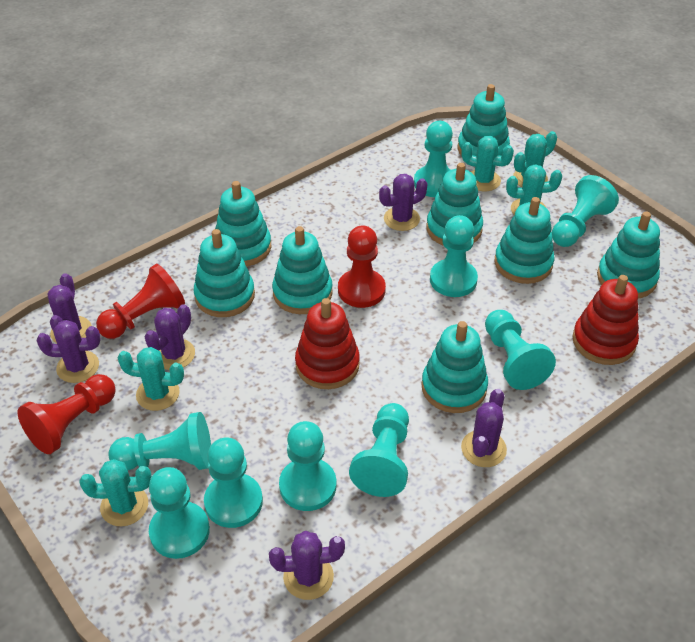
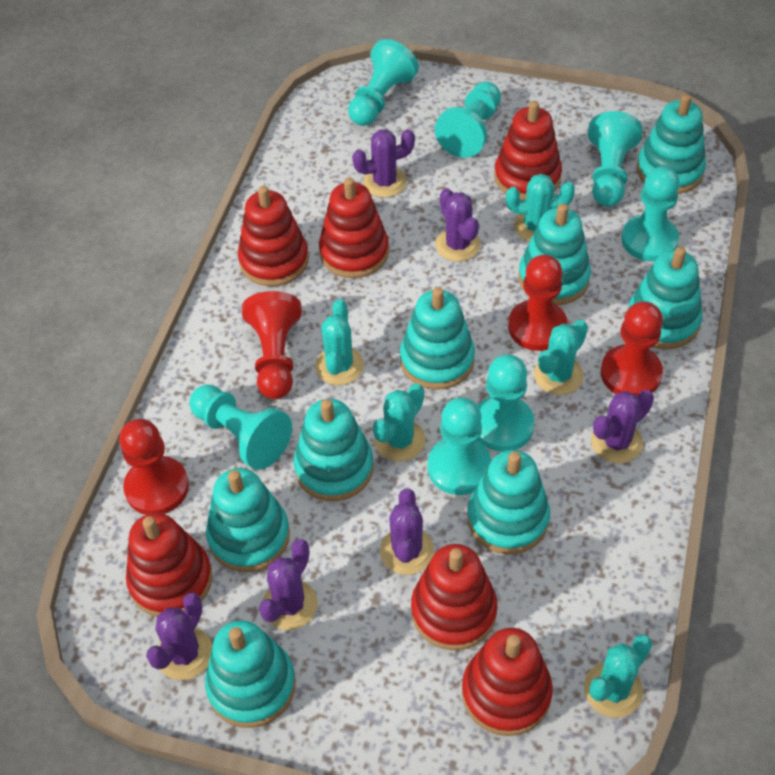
red pawn: 3 -> 4
red stacking toy: 2 -> 6
turquoise pawn: 9 -> 7

